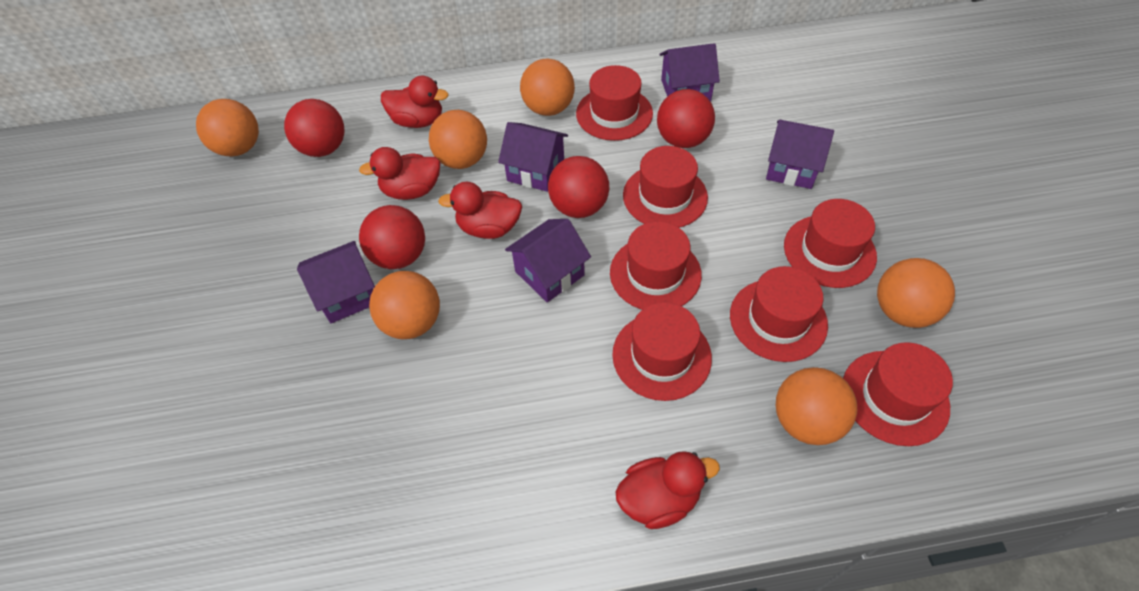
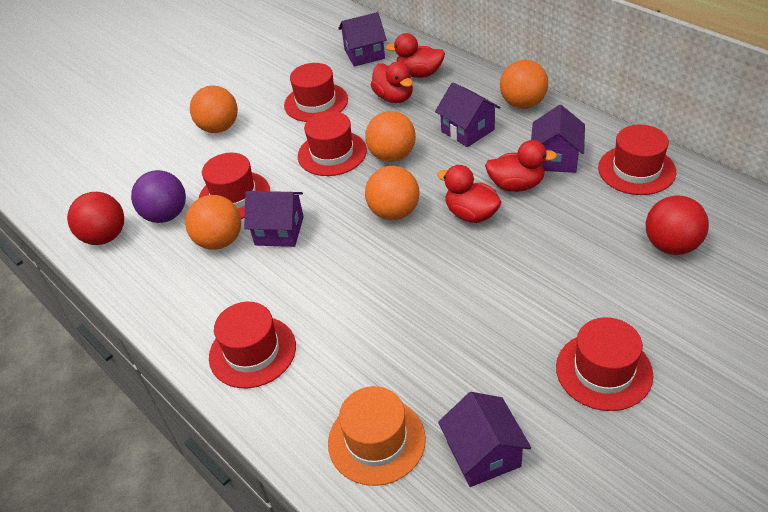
orange ball: 6 -> 5
orange hat: 0 -> 1
purple ball: 0 -> 1
red ball: 4 -> 2
red hat: 7 -> 6

